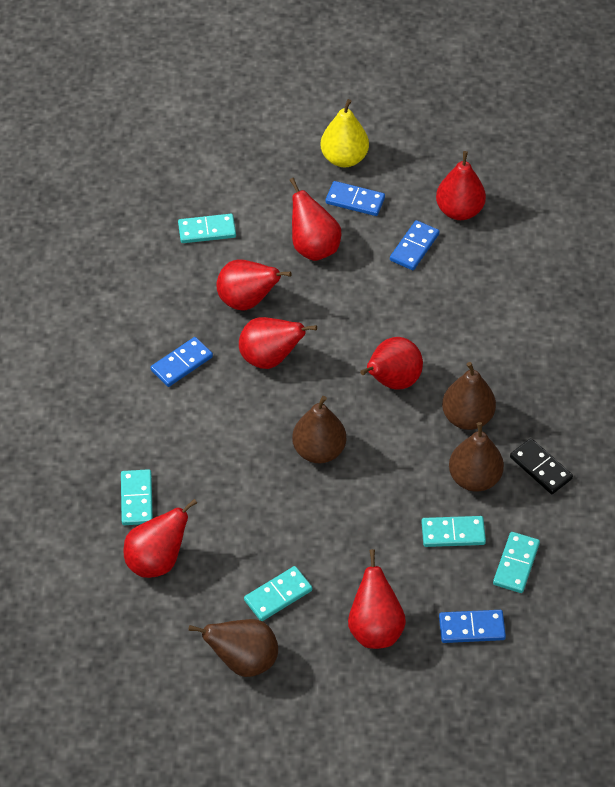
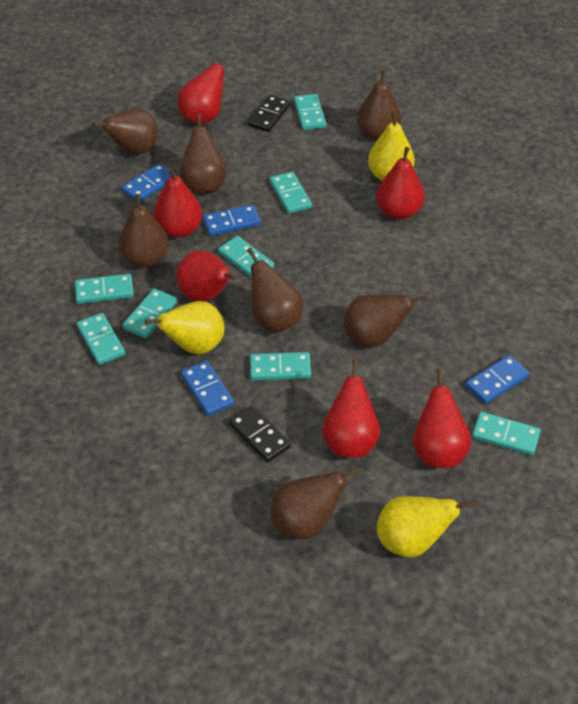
black domino: 1 -> 2
brown pear: 4 -> 7
red pear: 7 -> 6
turquoise domino: 5 -> 8
yellow pear: 1 -> 3

